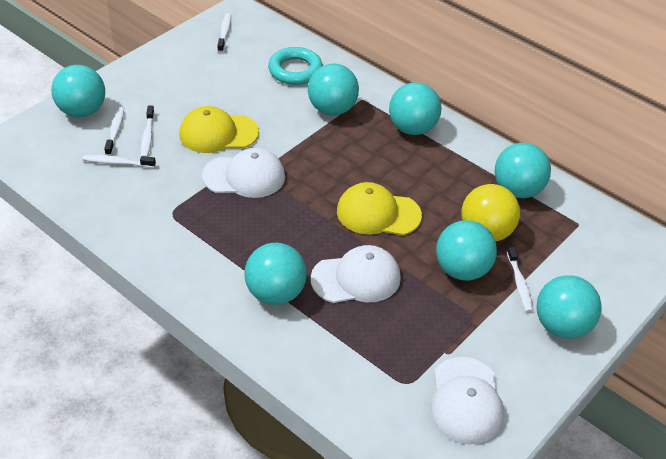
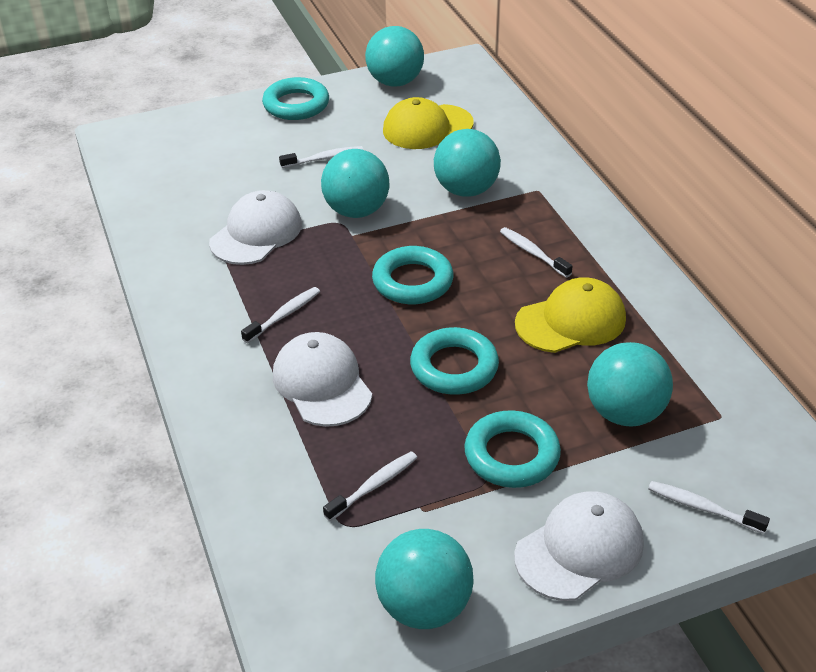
turquoise ball: 7 -> 5
turquoise ring: 1 -> 4
yellow ball: 1 -> 0

